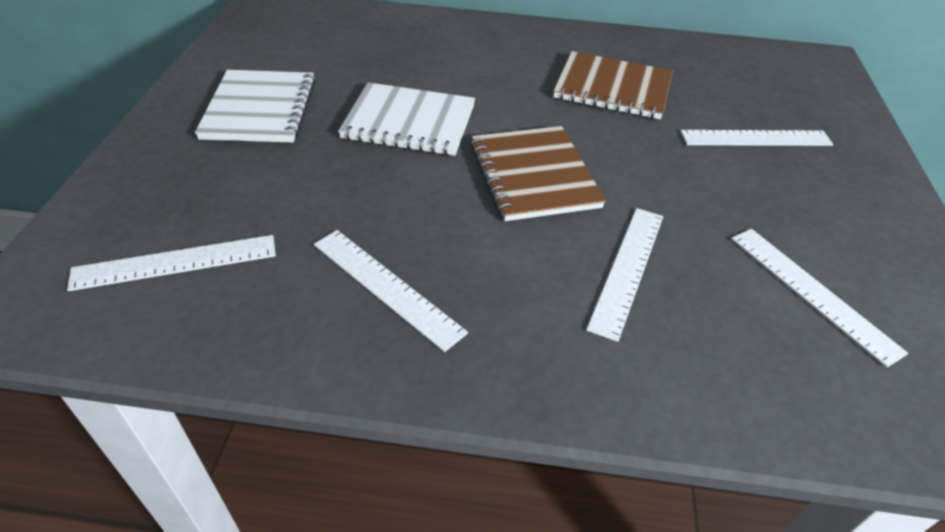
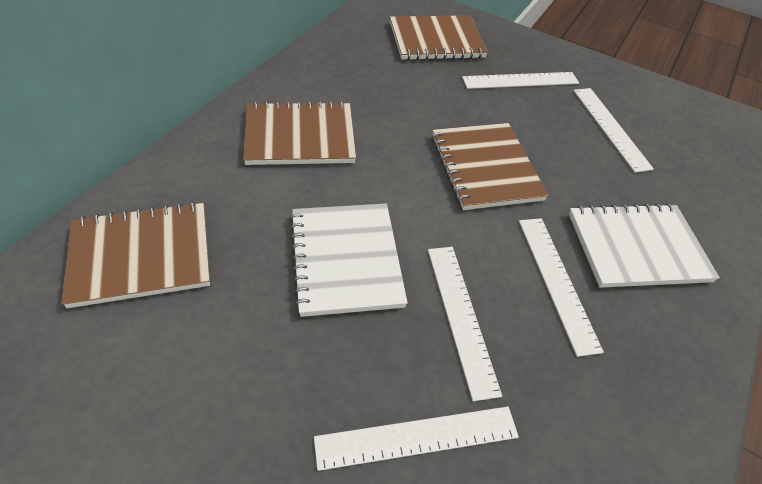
brown notebook: 2 -> 4

